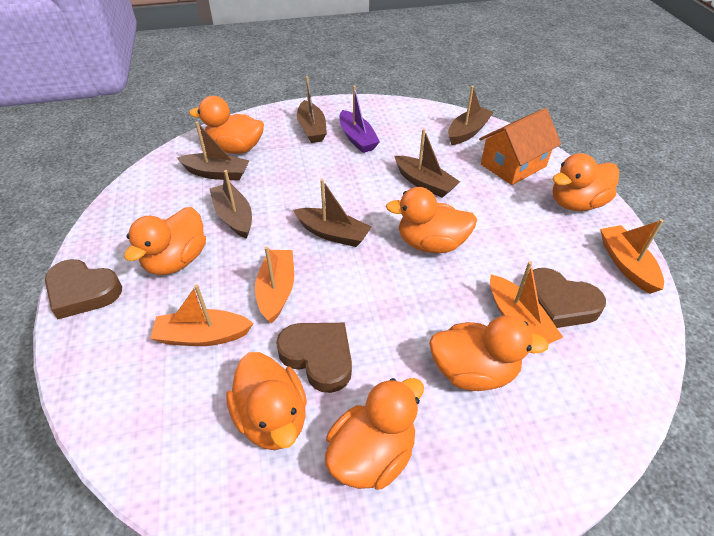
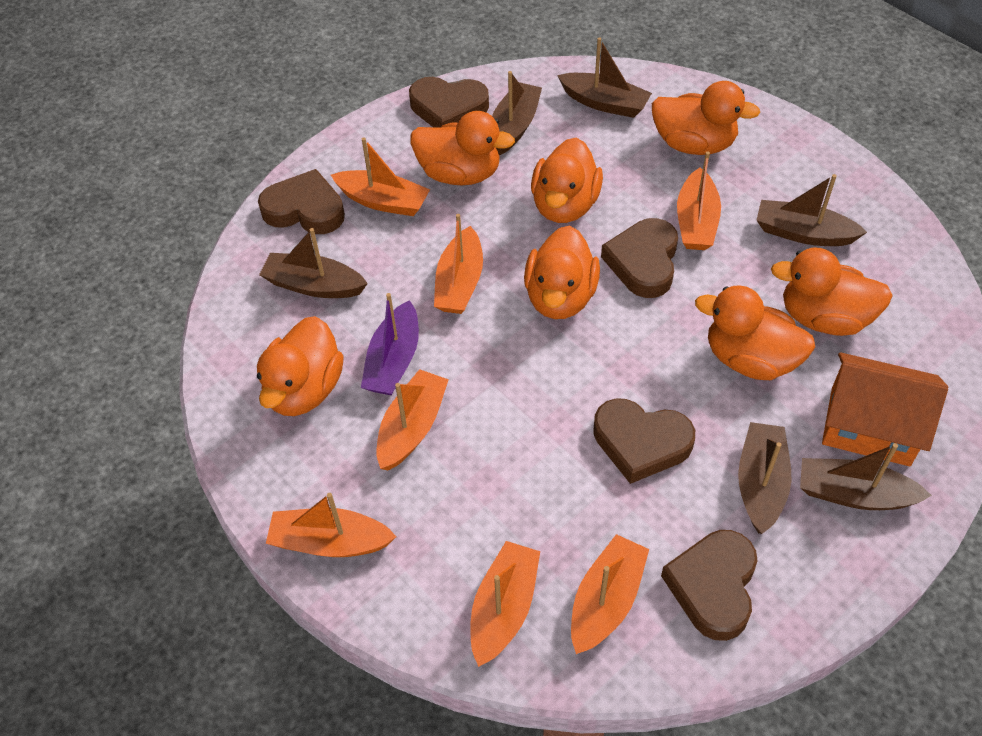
brown heart: 3 -> 5
orange boat: 4 -> 7

